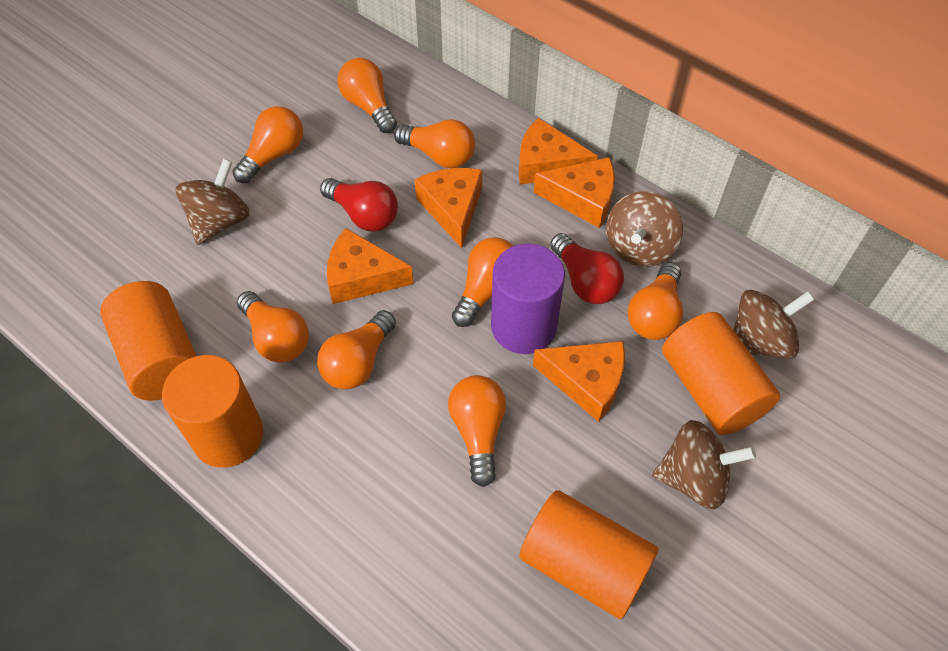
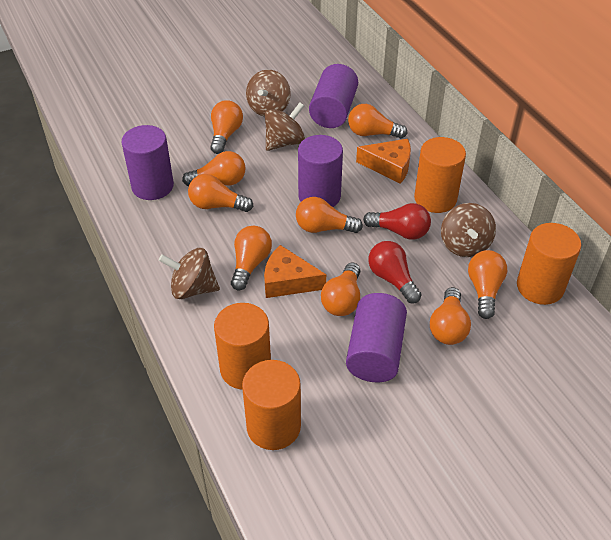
orange cheese: 5 -> 2
orange light bulb: 8 -> 9
purple cylinder: 1 -> 4

